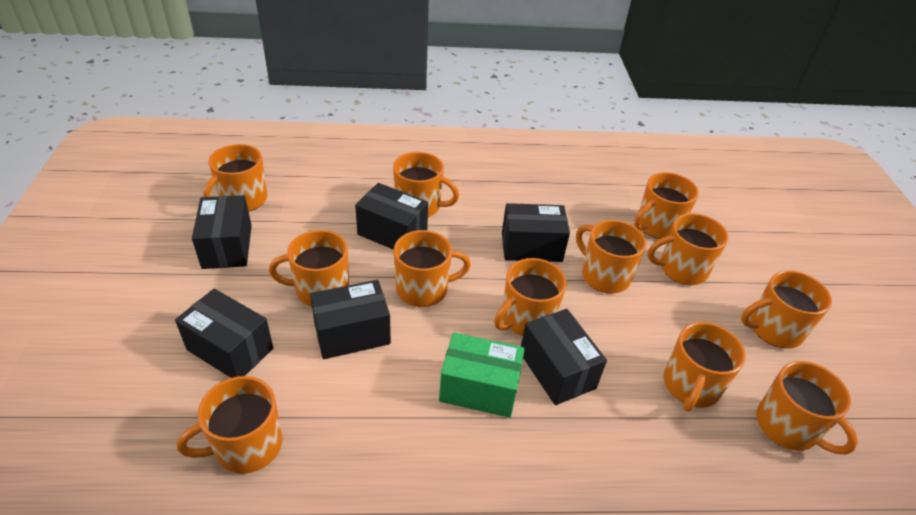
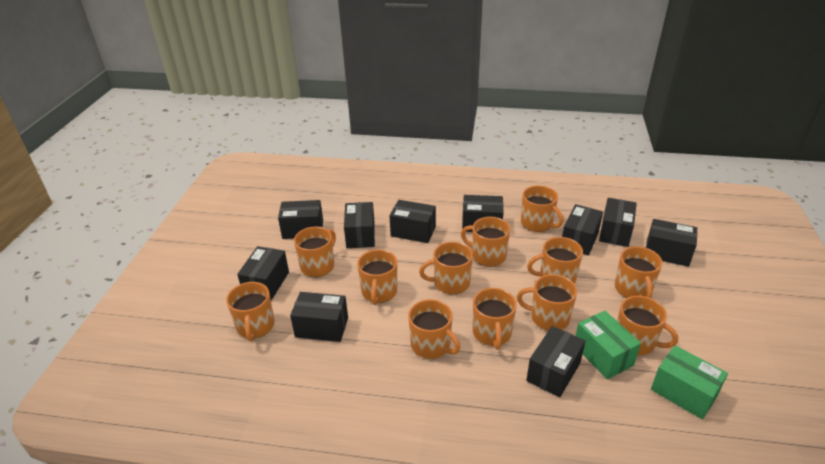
black box: 6 -> 10
green box: 1 -> 2

